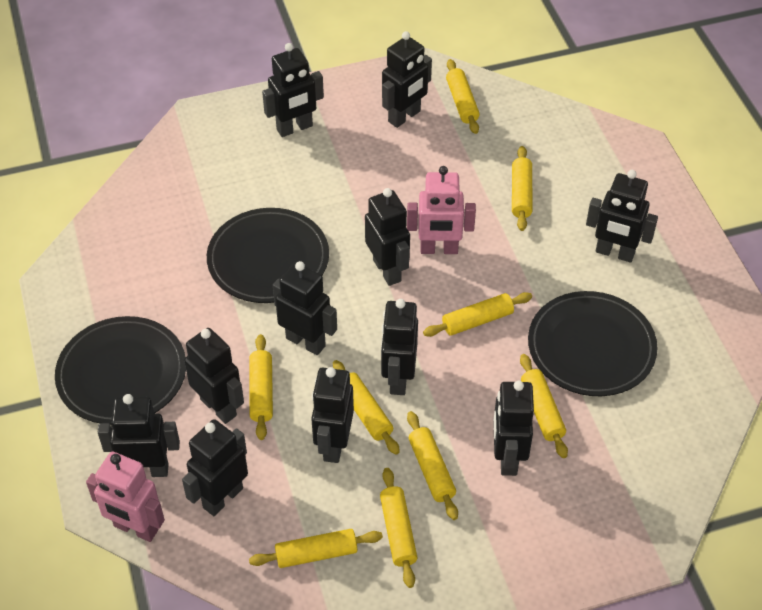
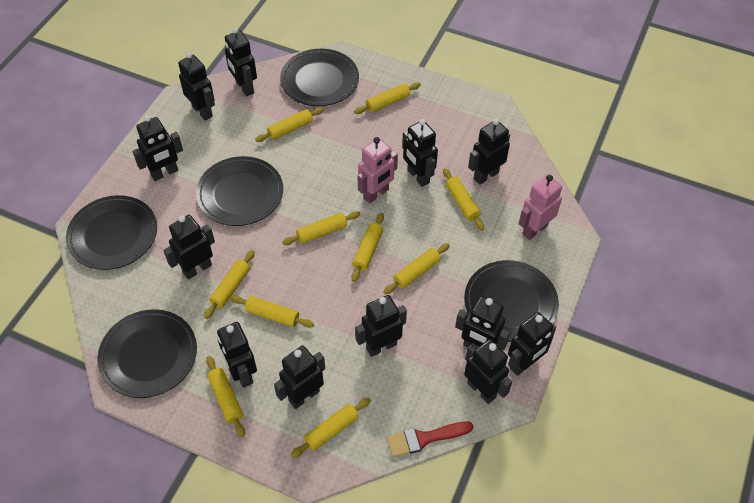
black plate: 3 -> 5
black robot: 11 -> 12
red brush: 0 -> 1
yellow rolling pin: 9 -> 10

